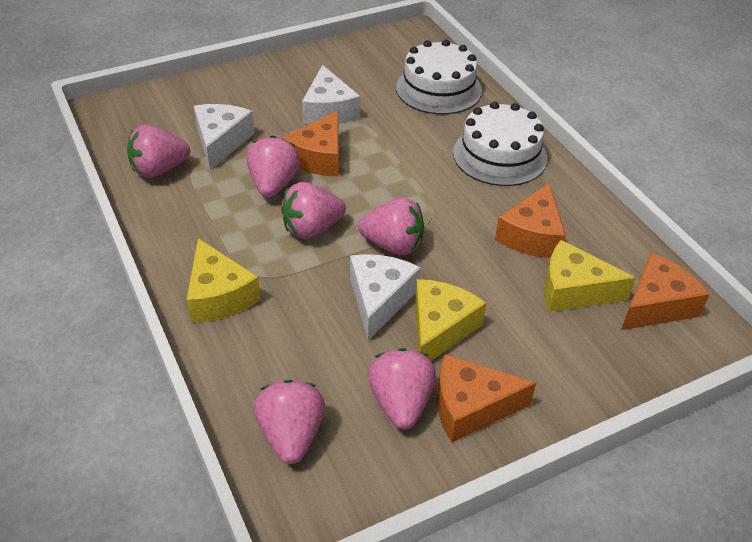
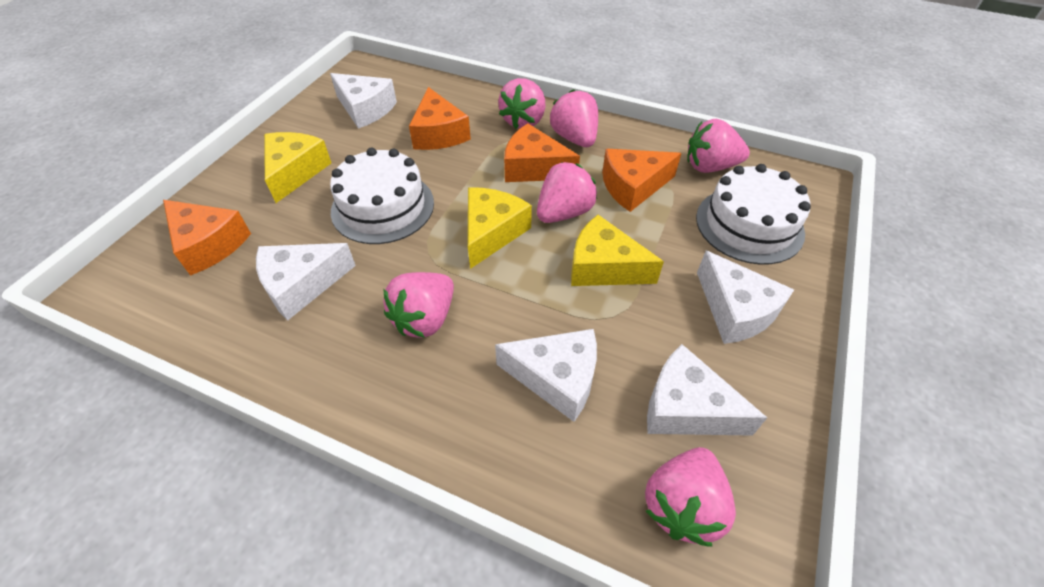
white cheese: 3 -> 5

